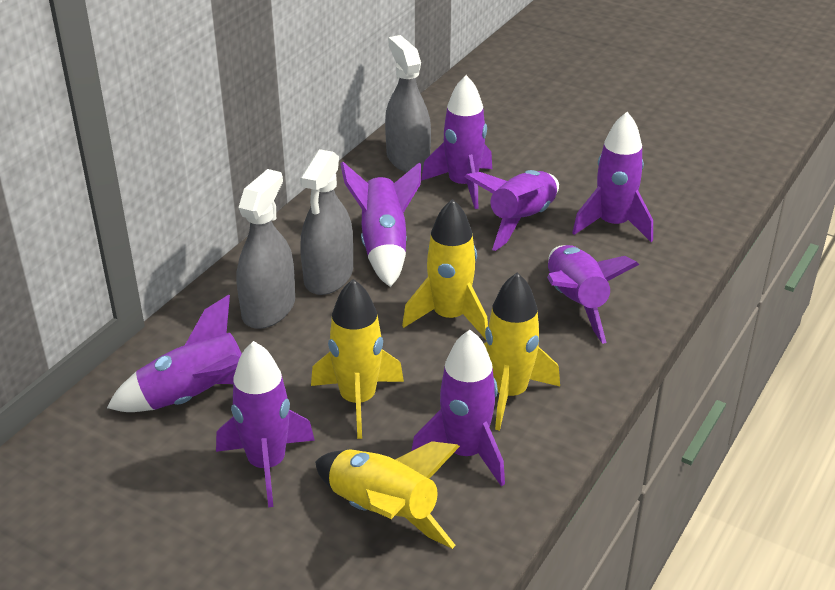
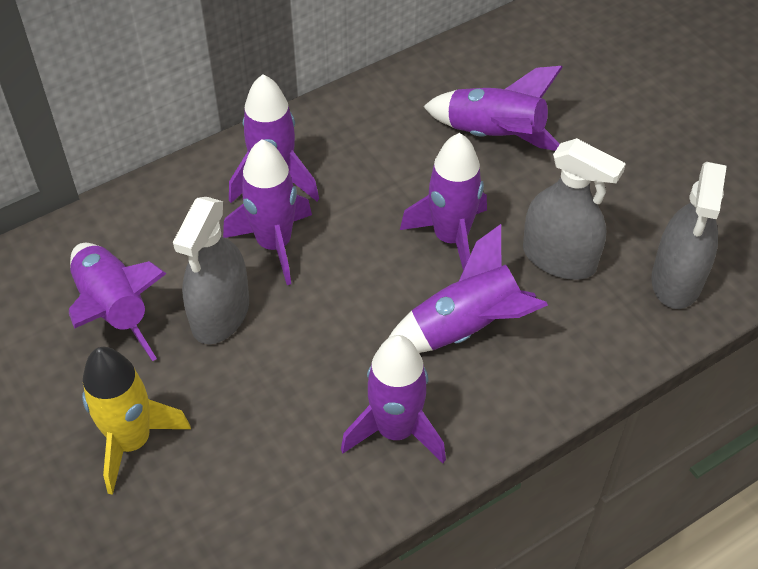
purple rocket: 8 -> 7
yellow rocket: 4 -> 1

